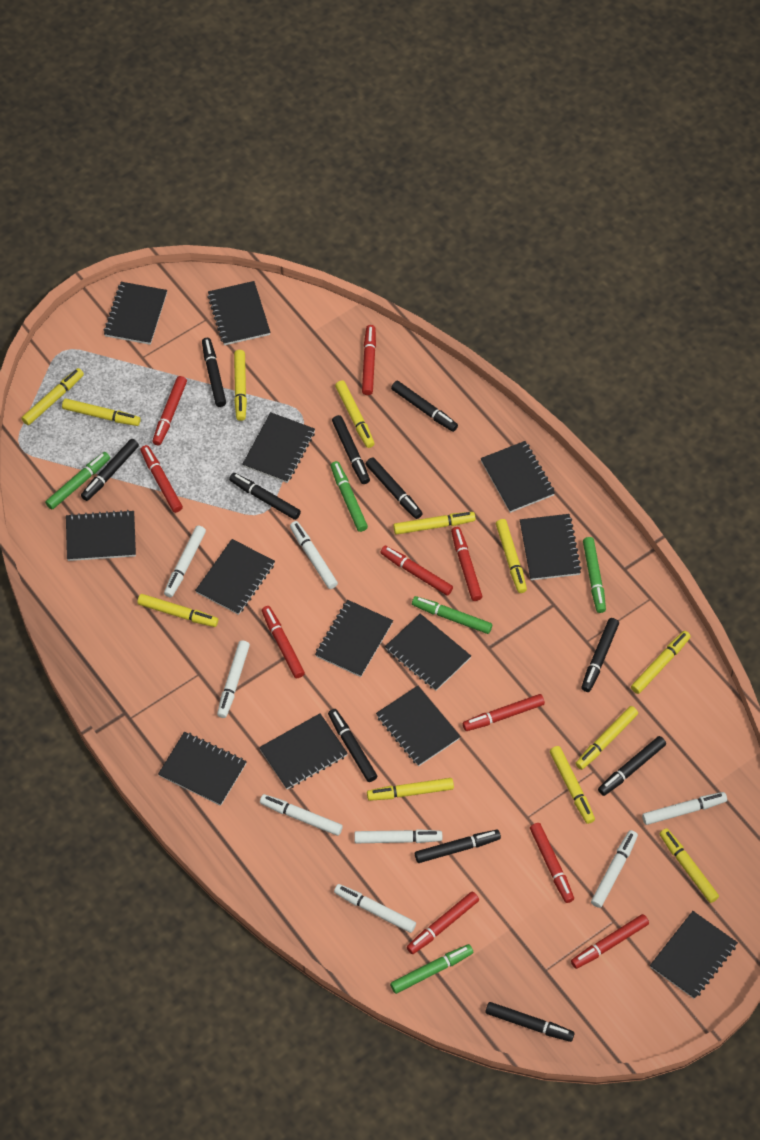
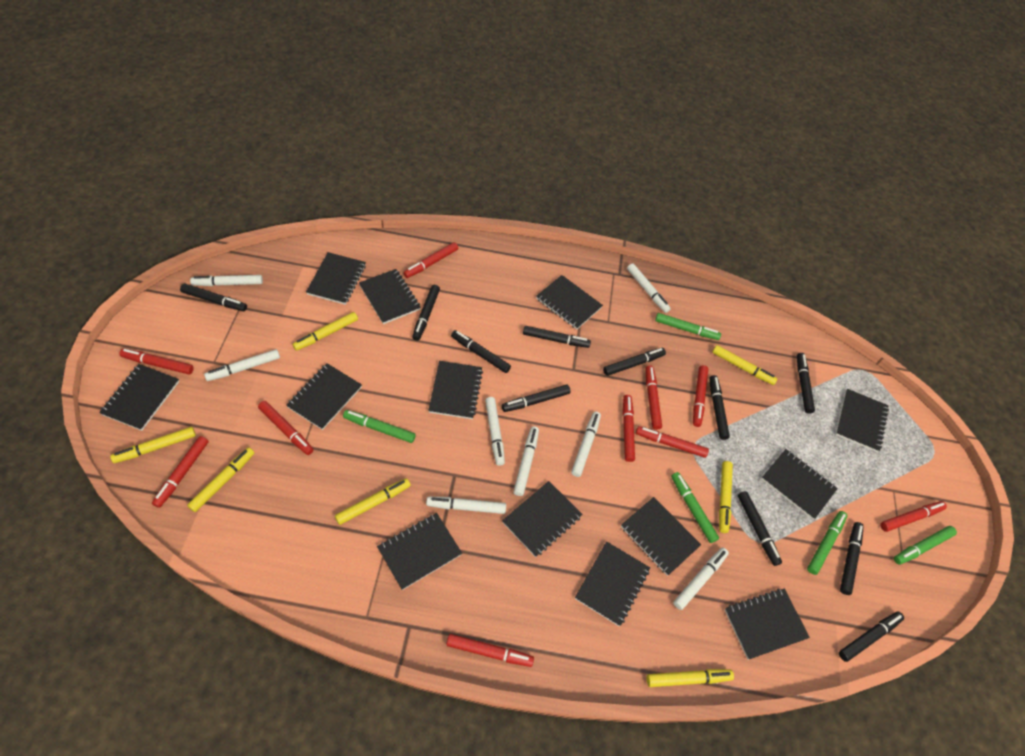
yellow marker: 12 -> 7

